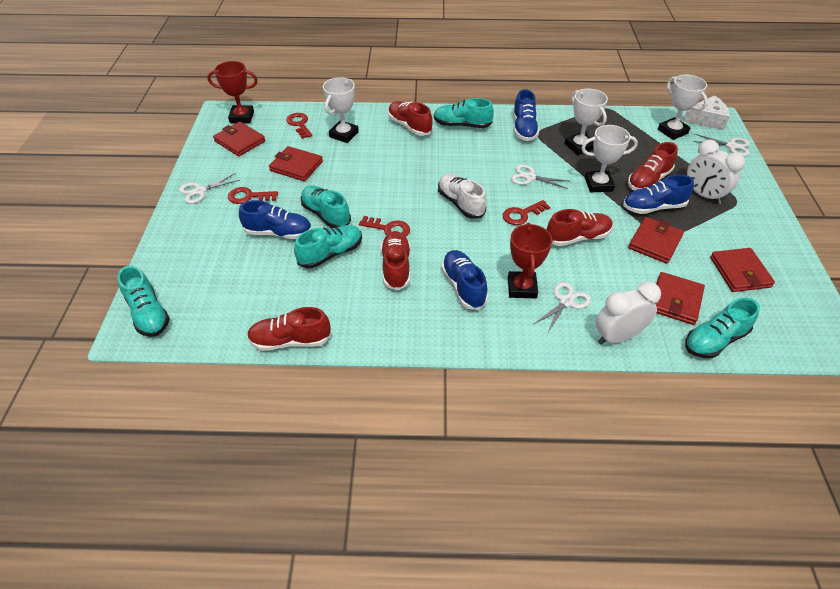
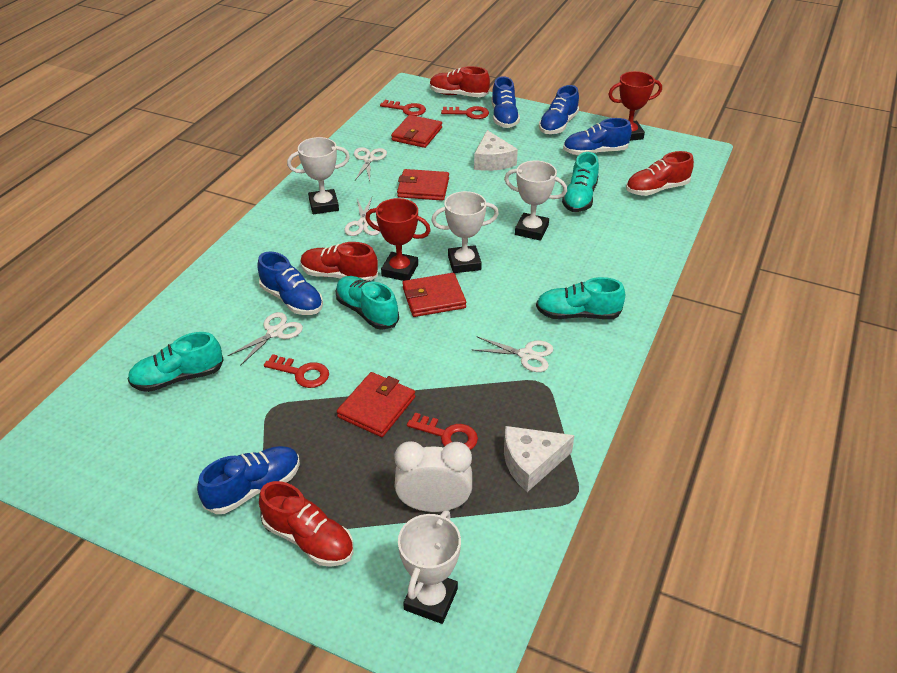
blue shoe: 4 -> 5
red shoe: 5 -> 4
red wallet: 5 -> 4
turquoise shoe: 5 -> 4
white cheese: 1 -> 2
white clock: 2 -> 1
white shoe: 1 -> 0

